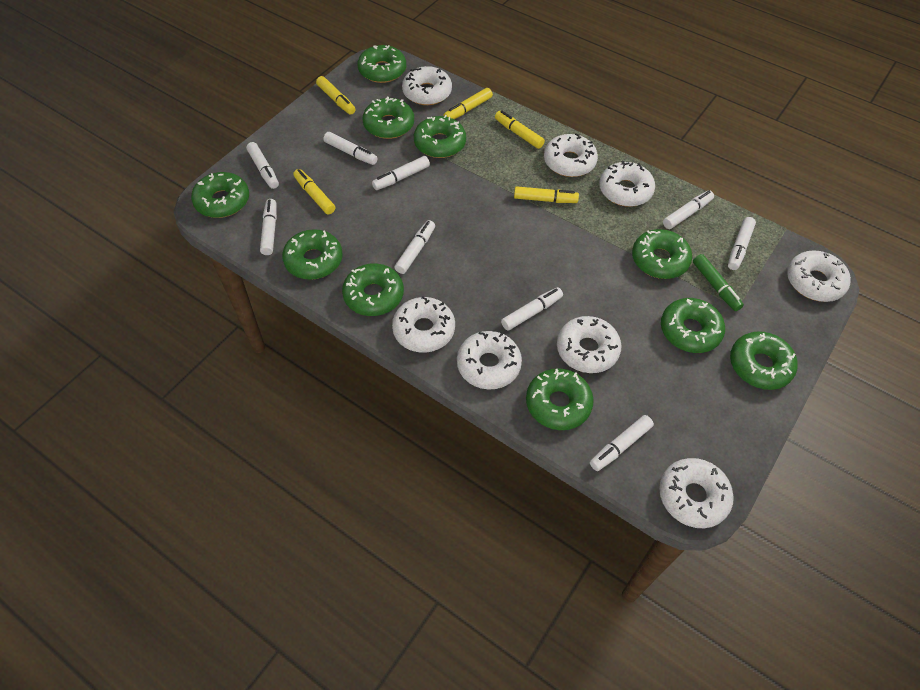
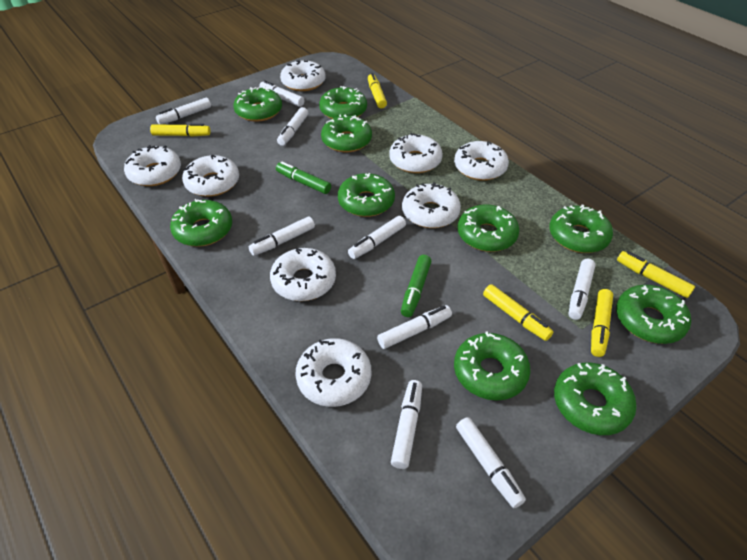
green marker: 1 -> 2

